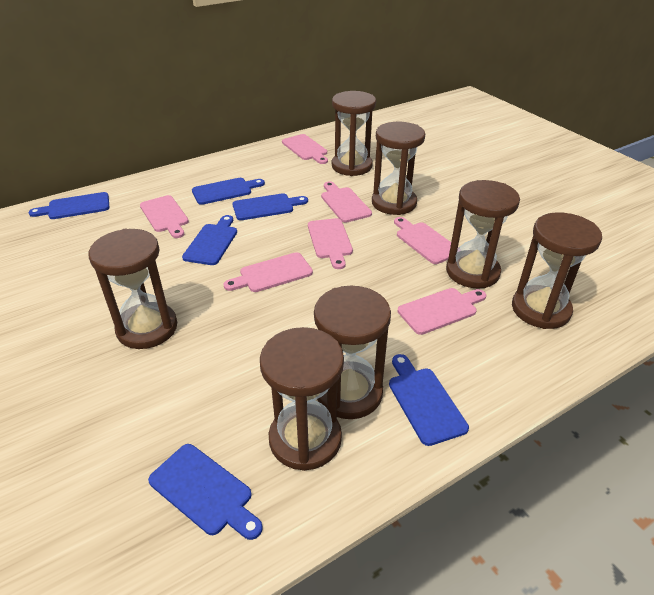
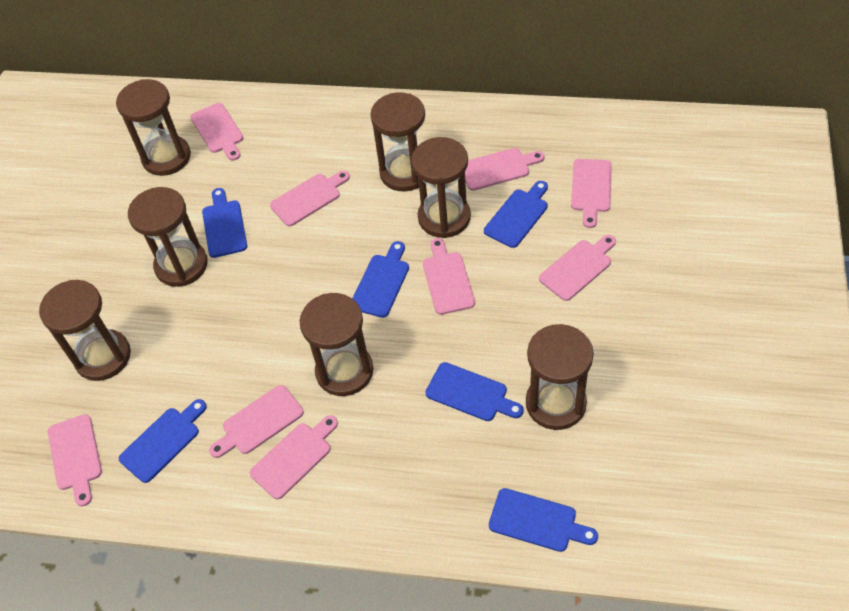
pink cutting board: 7 -> 9

